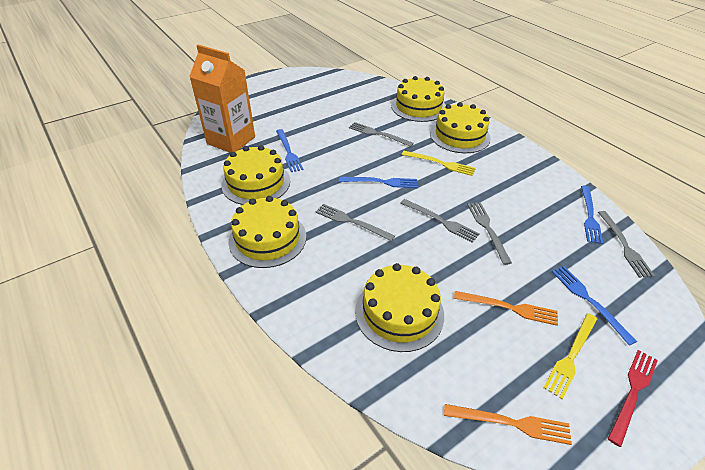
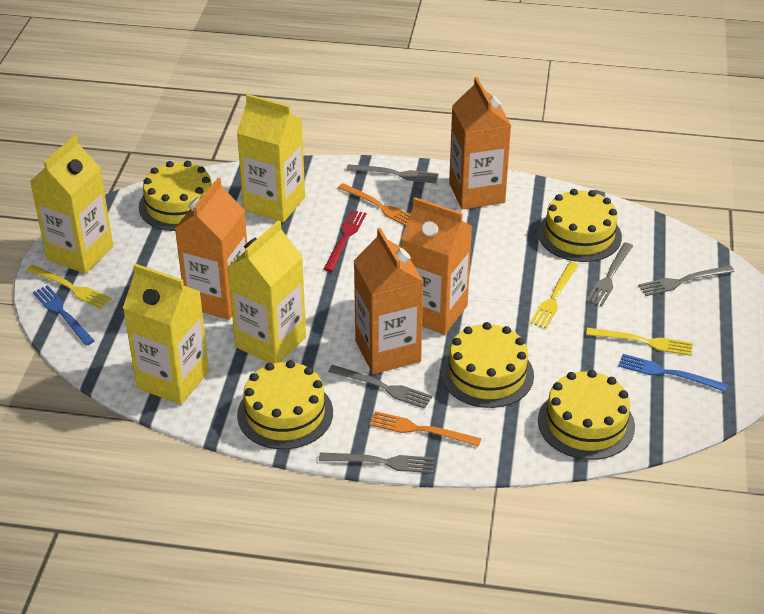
blue fork: 4 -> 2
orange carton: 1 -> 4
yellow carton: 0 -> 4
yellow fork: 2 -> 3

